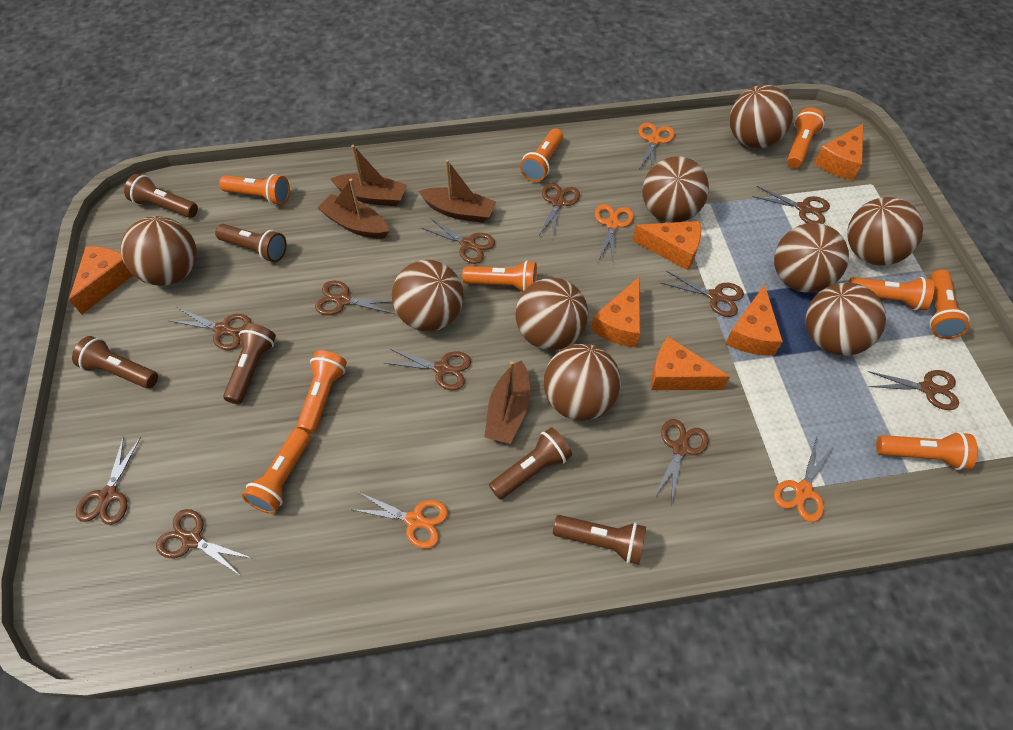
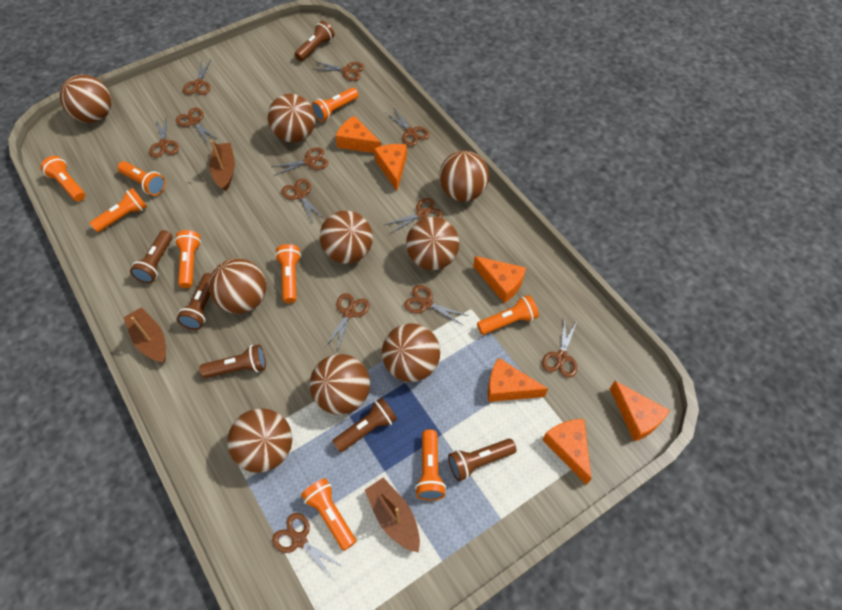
brown boat: 4 -> 3
brown scissors: 11 -> 12
orange scissors: 4 -> 0

